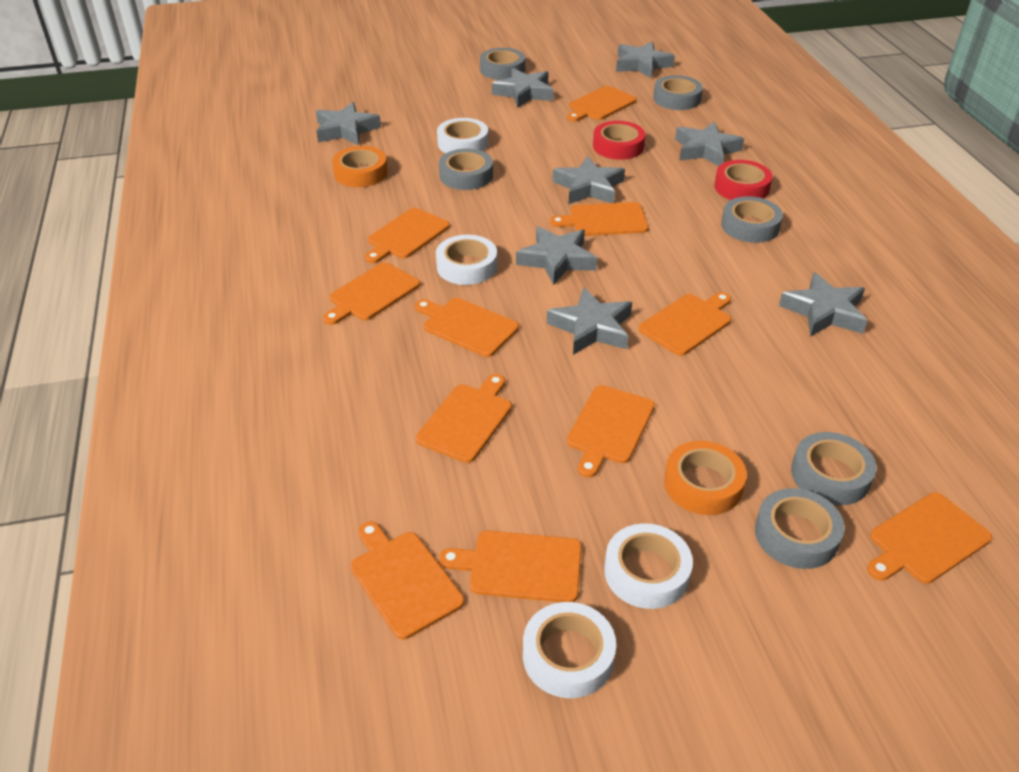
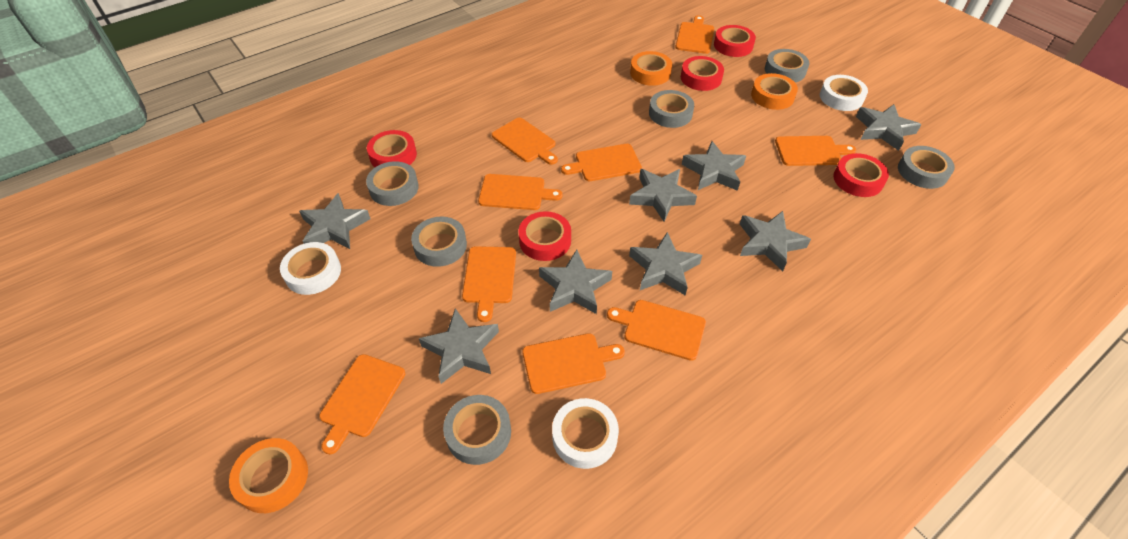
orange cutting board: 11 -> 9
orange tape: 2 -> 3
red tape: 2 -> 5
white tape: 4 -> 3

